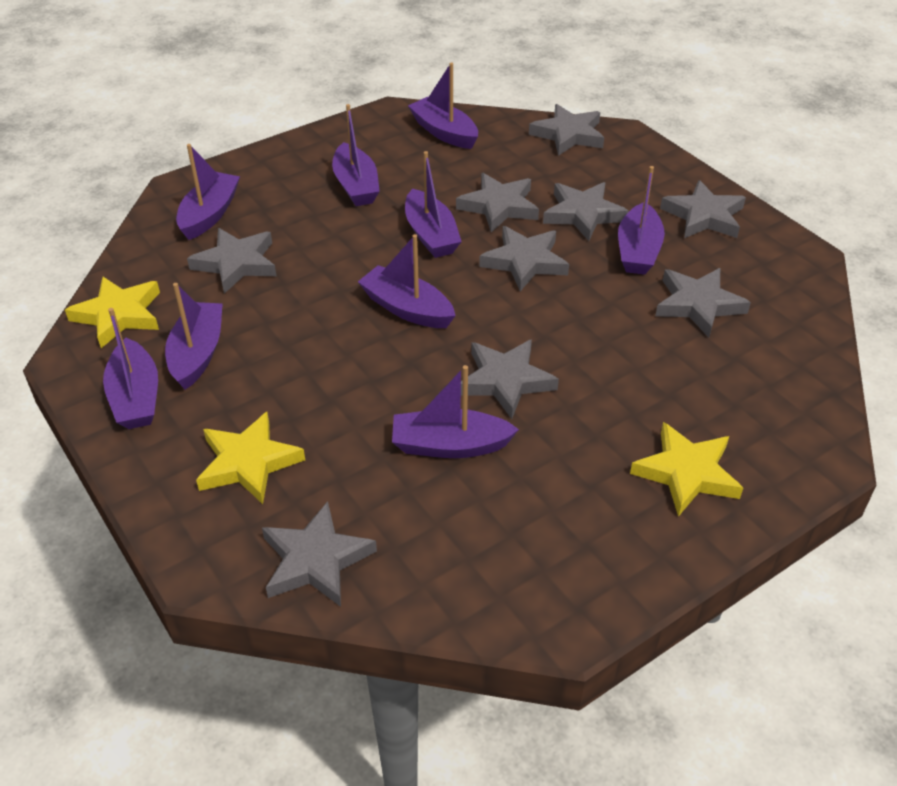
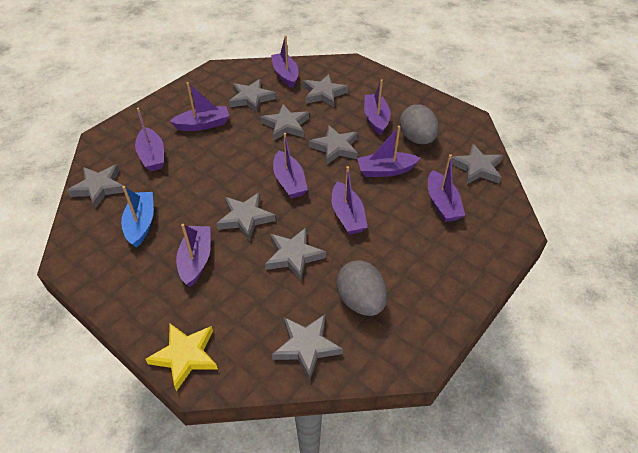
blue boat: 0 -> 1
grey egg: 0 -> 2
yellow star: 3 -> 1

